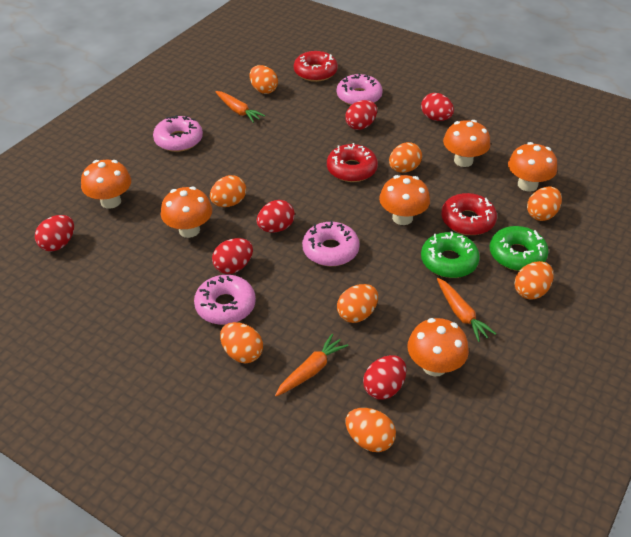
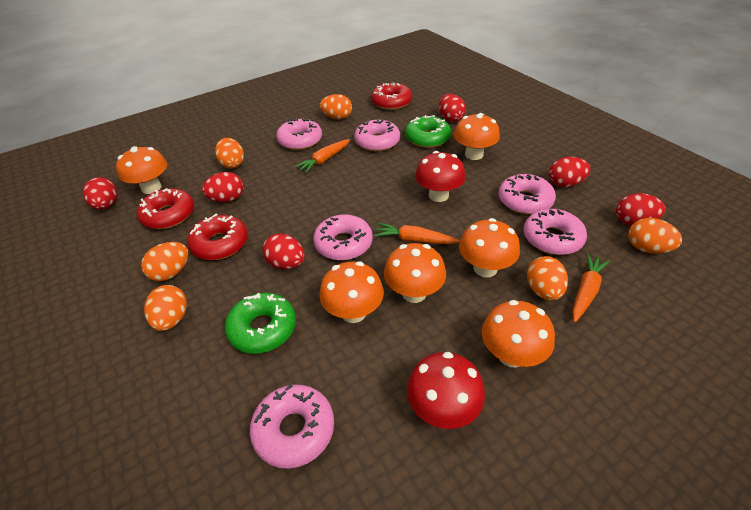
orange egg: 8 -> 6
pink donut: 4 -> 6
red mushroom: 0 -> 2

